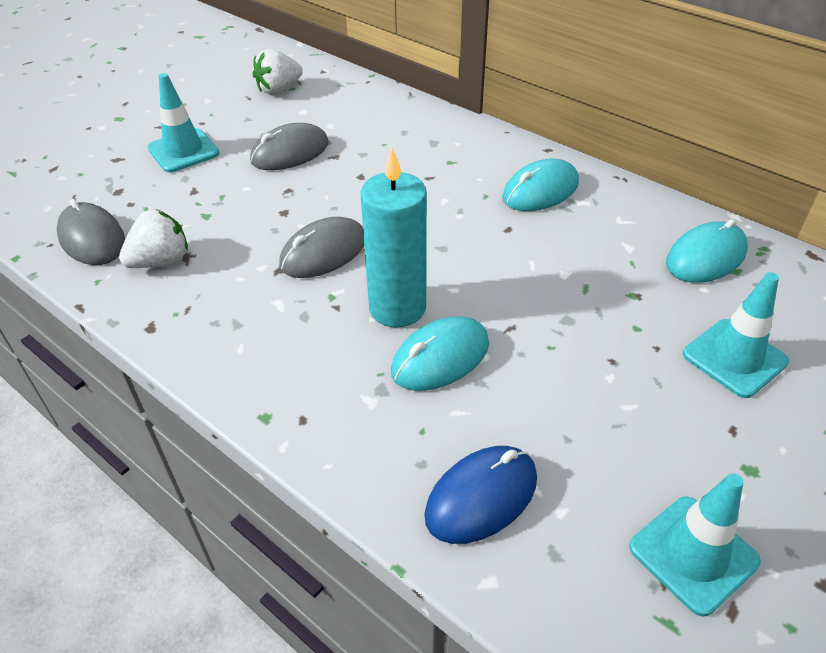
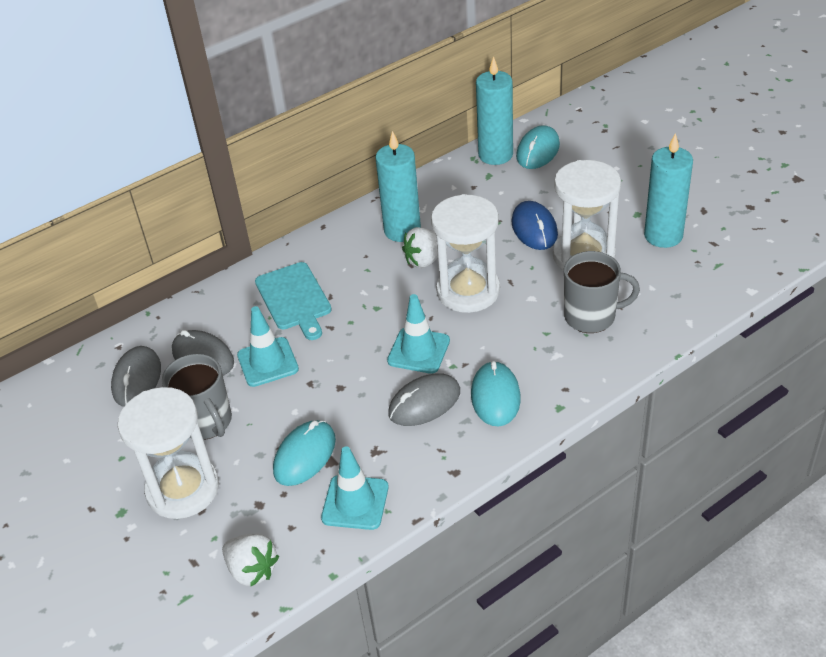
grey mug: 0 -> 2
turquoise candle: 1 -> 3
turquoise cutting board: 0 -> 1
white hourglass: 0 -> 3

